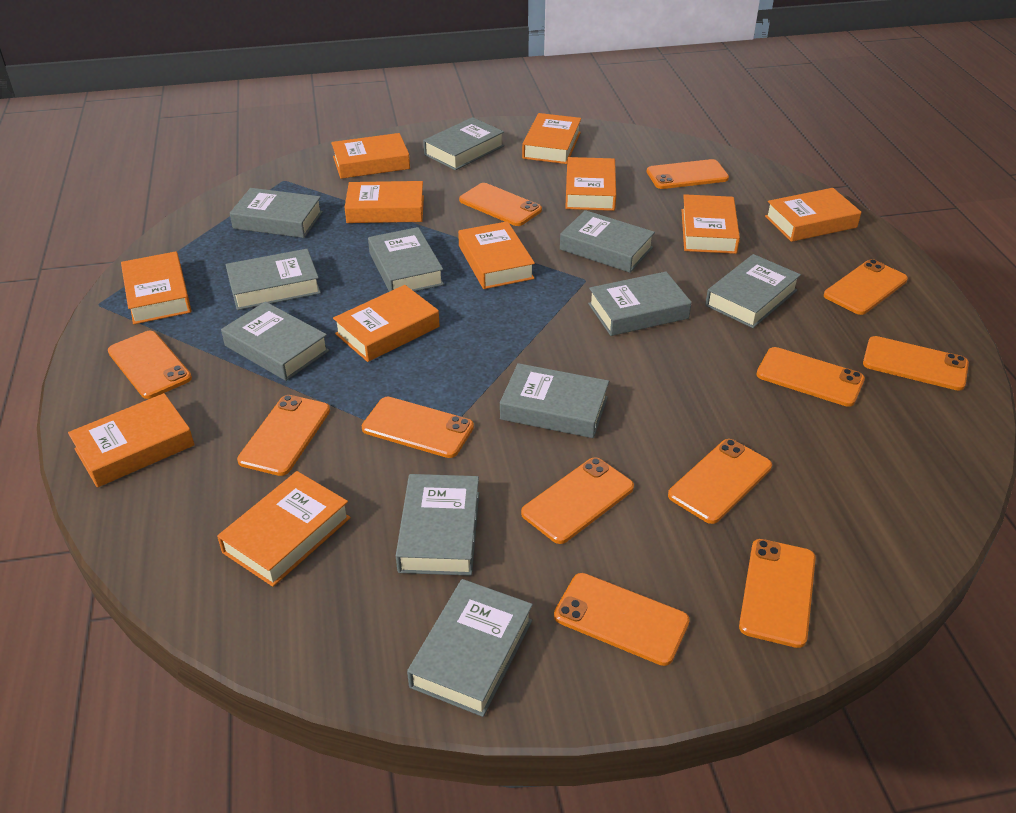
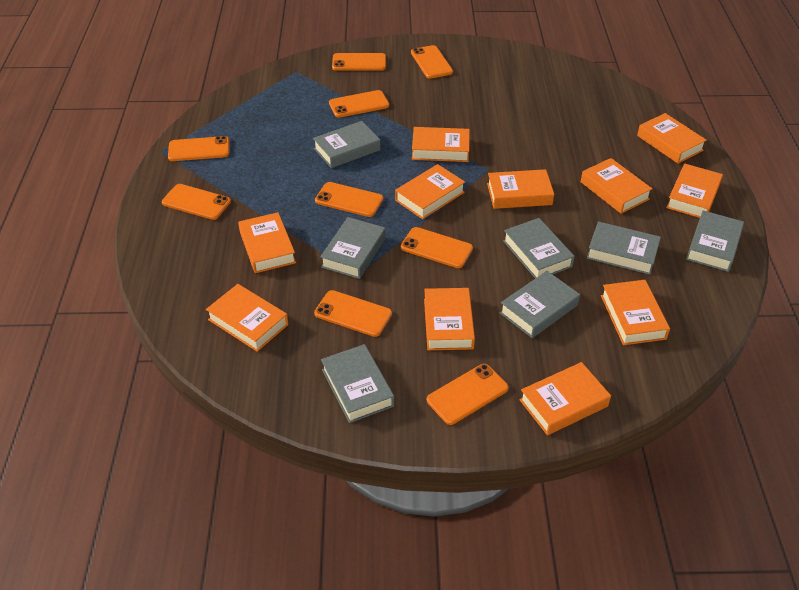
grey book: 11 -> 7
orange phone: 12 -> 9

